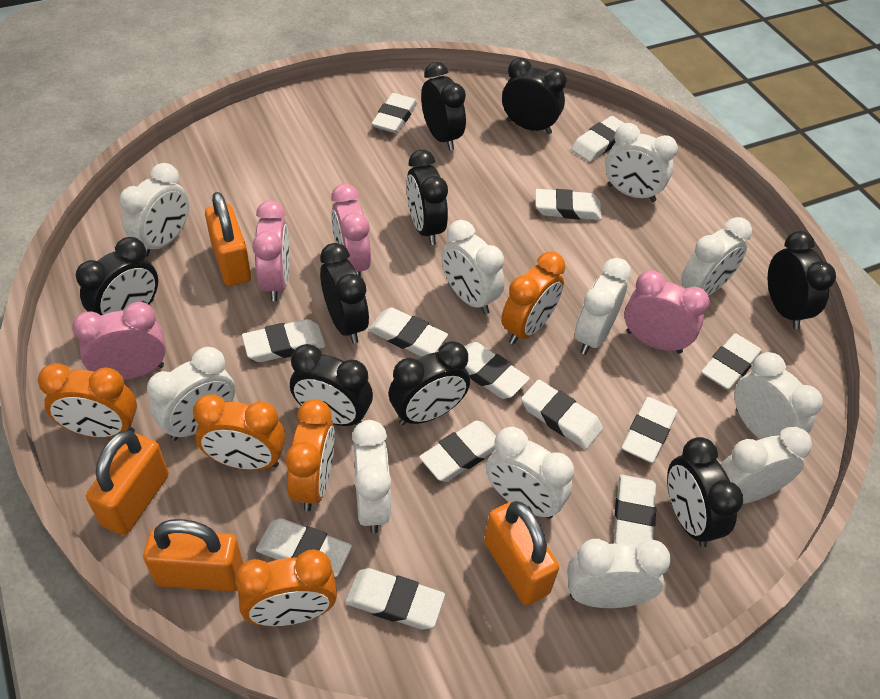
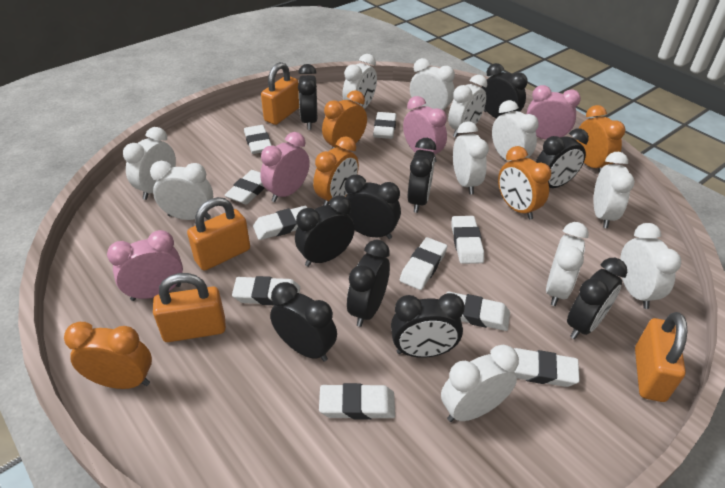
black clock: 9 -> 10
white eraser: 13 -> 10

